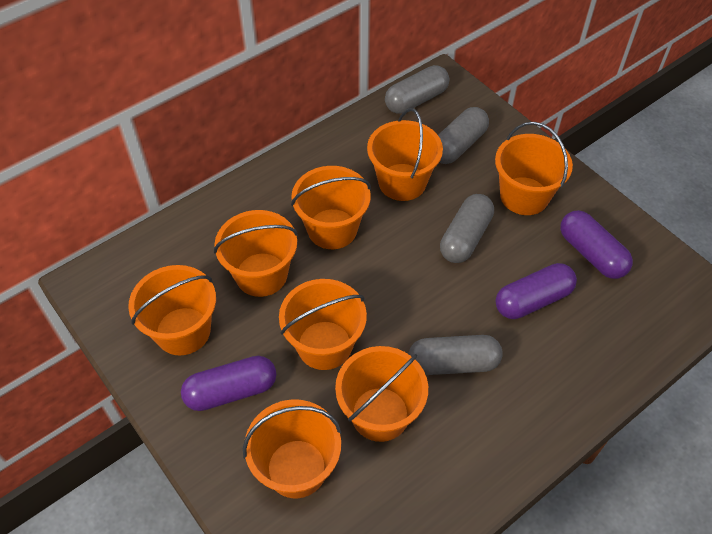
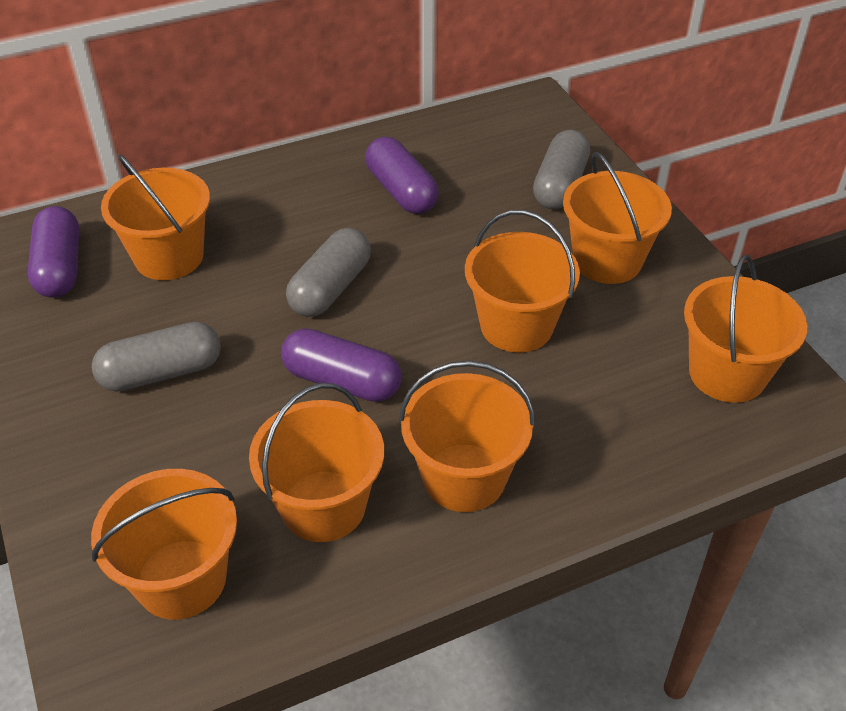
grey capsule: 4 -> 3
orange bucket: 8 -> 7

